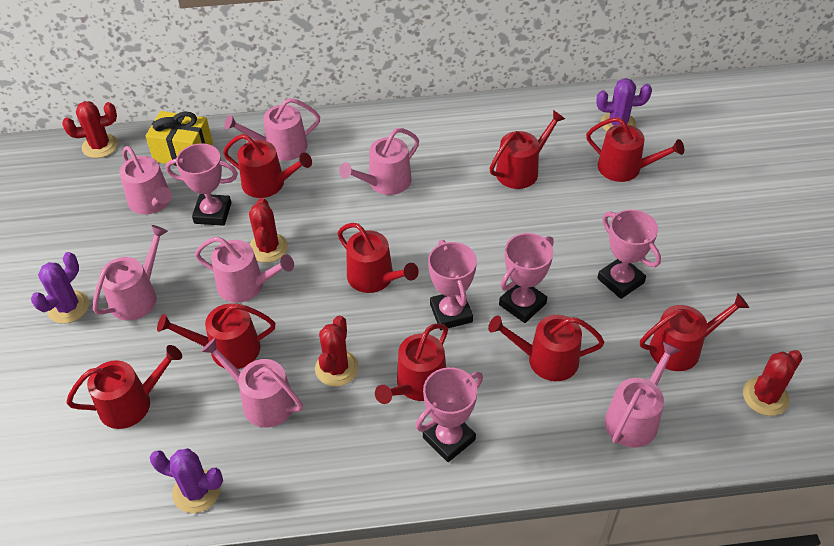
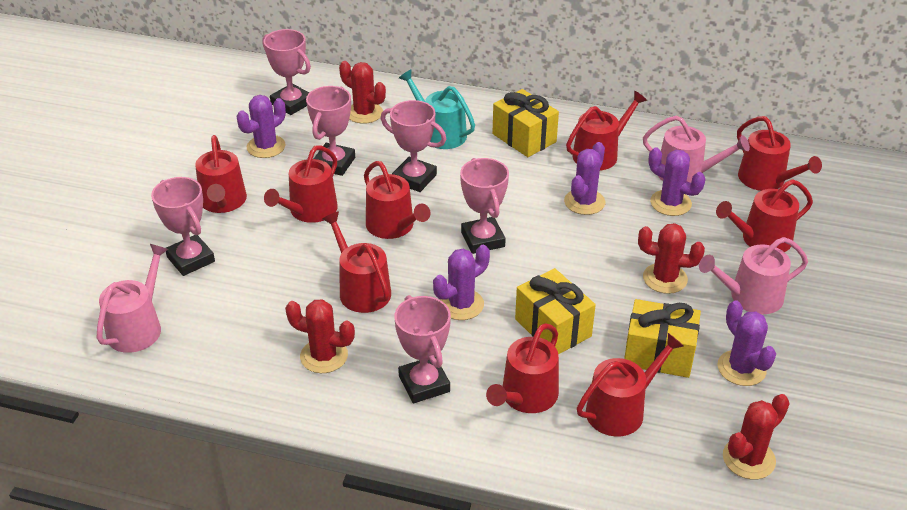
pink trophy: 5 -> 6
pink watering can: 7 -> 3
purple cactus: 3 -> 5
turquoise watering can: 0 -> 1
yellow gift: 1 -> 3

